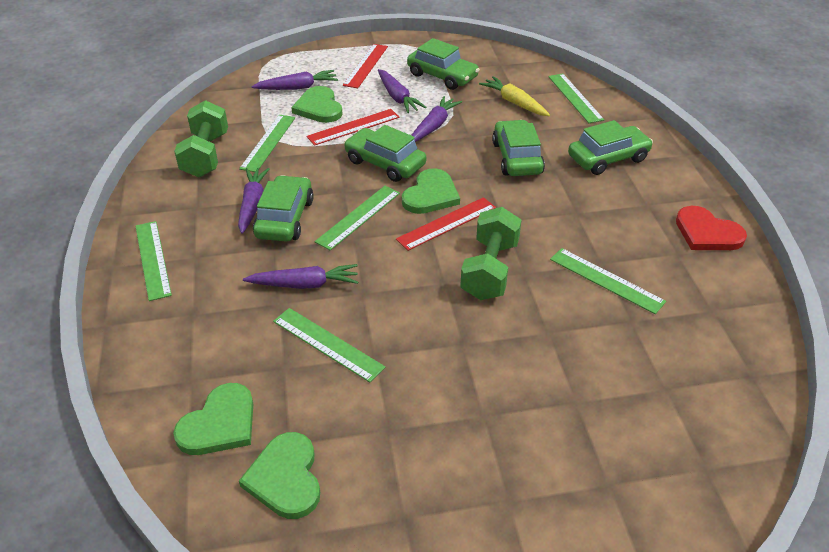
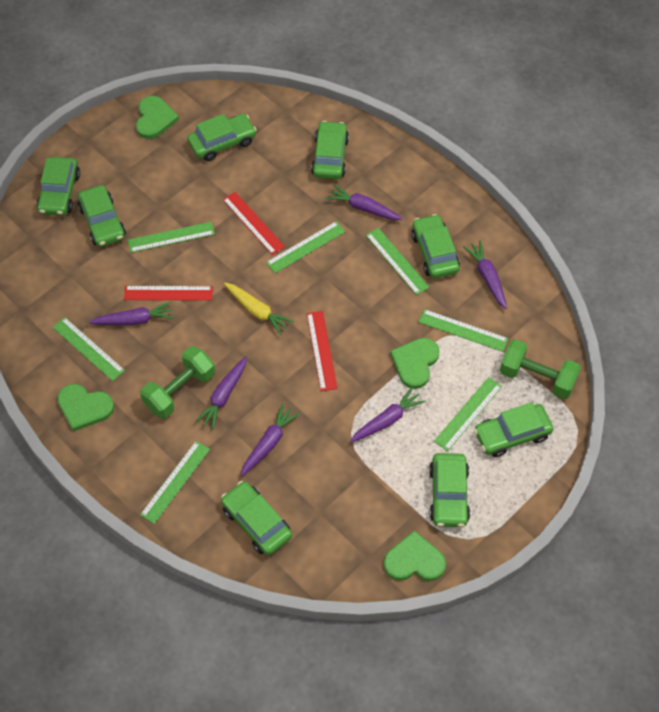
green car: 5 -> 8
green ruler: 6 -> 7
purple carrot: 5 -> 6
red heart: 1 -> 0

